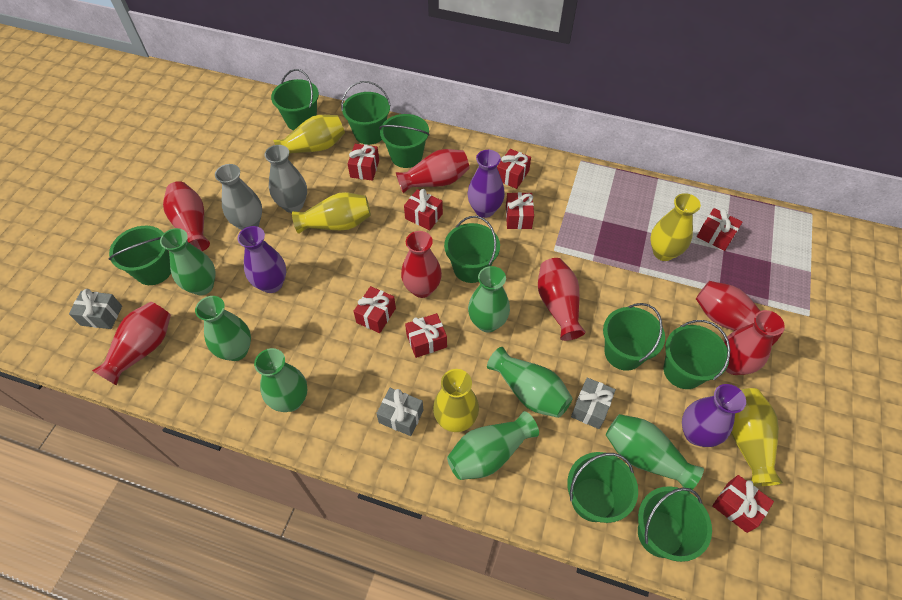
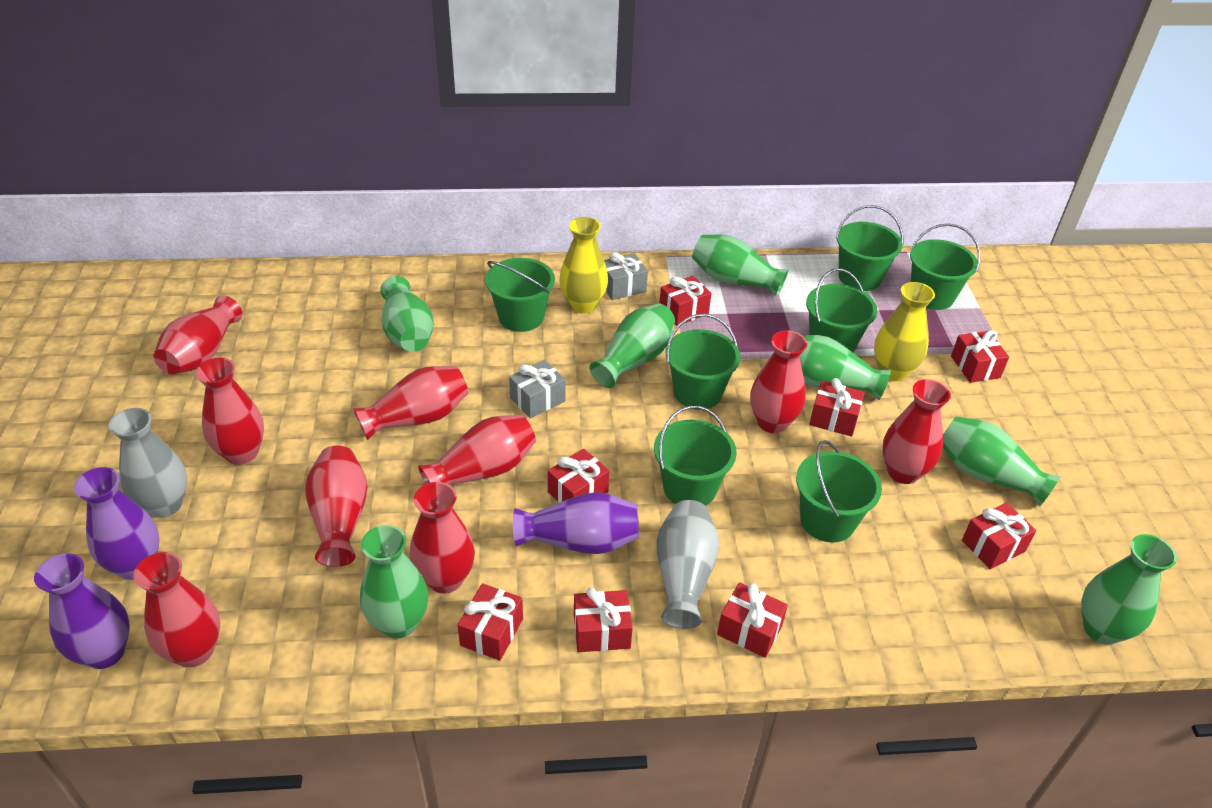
green bucket: 9 -> 7
grey gift: 3 -> 2
red vase: 7 -> 9
yellow vase: 5 -> 2

